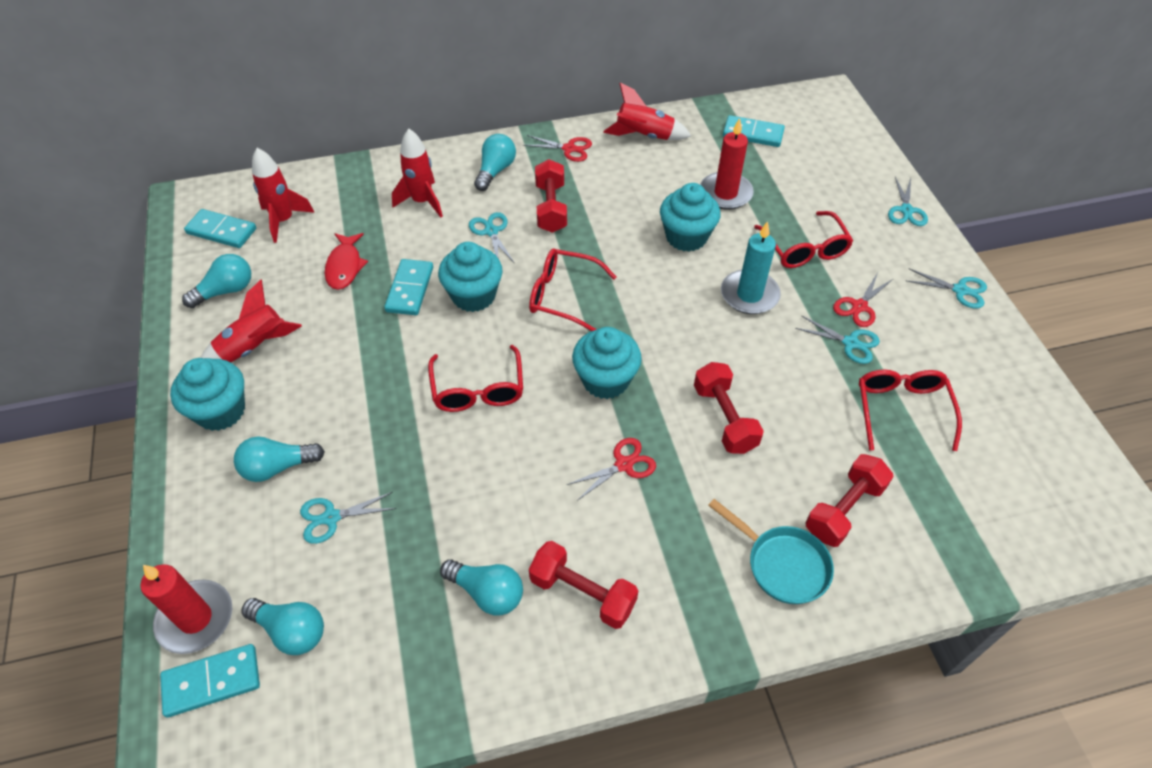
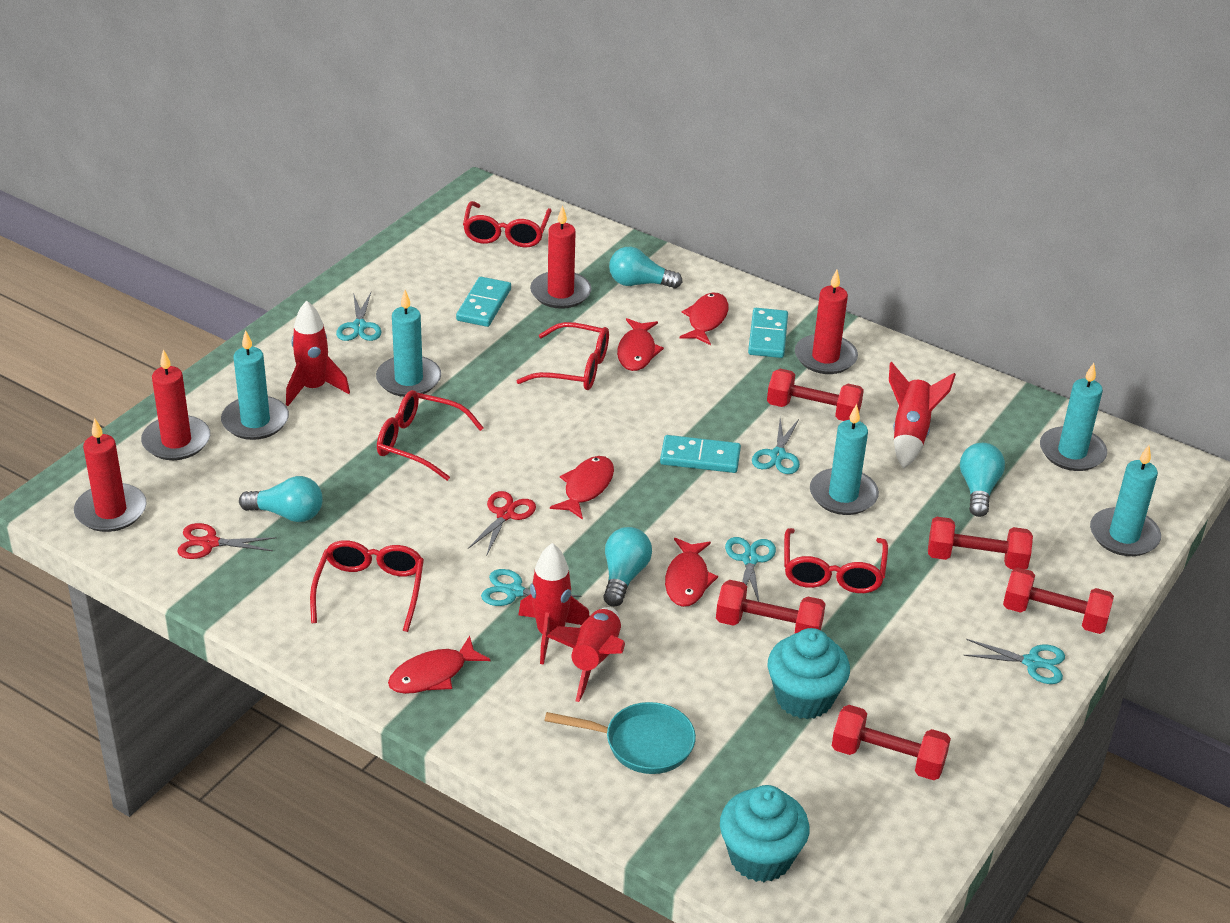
red candle: 2 -> 4
red dumbbell: 4 -> 5
red fish: 1 -> 5
red glasses: 4 -> 5
red scissors: 3 -> 2
turquoise candle: 1 -> 5
turquoise cupcake: 4 -> 2
turquoise domino: 4 -> 3
turquoise light bulb: 5 -> 4

